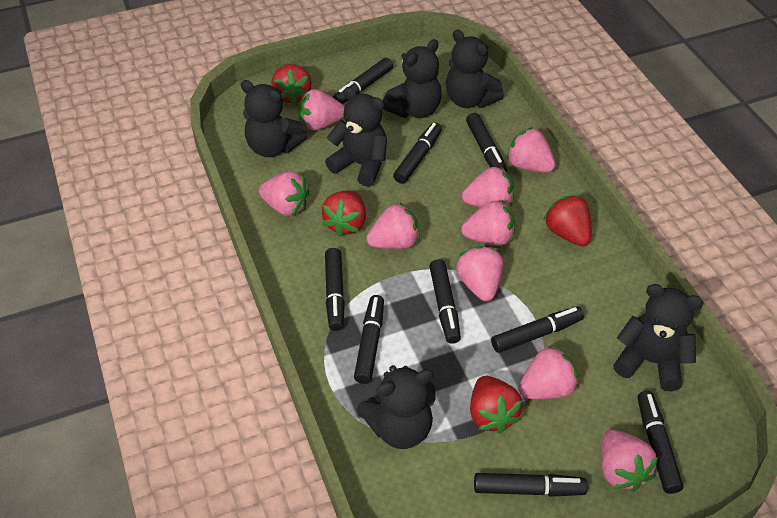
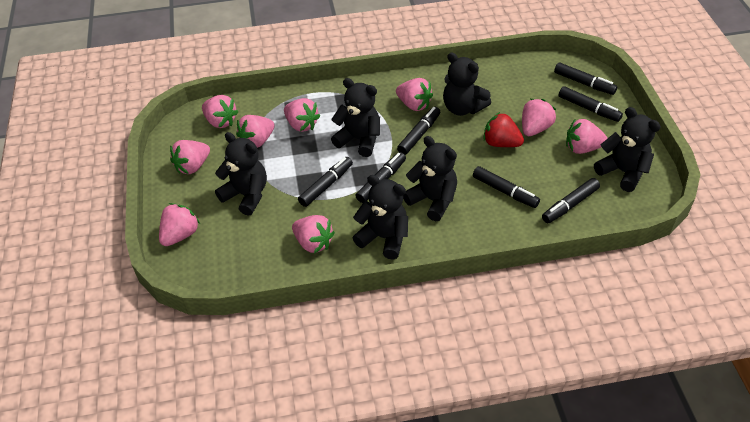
black marker: 9 -> 7
red strawberry: 4 -> 1

